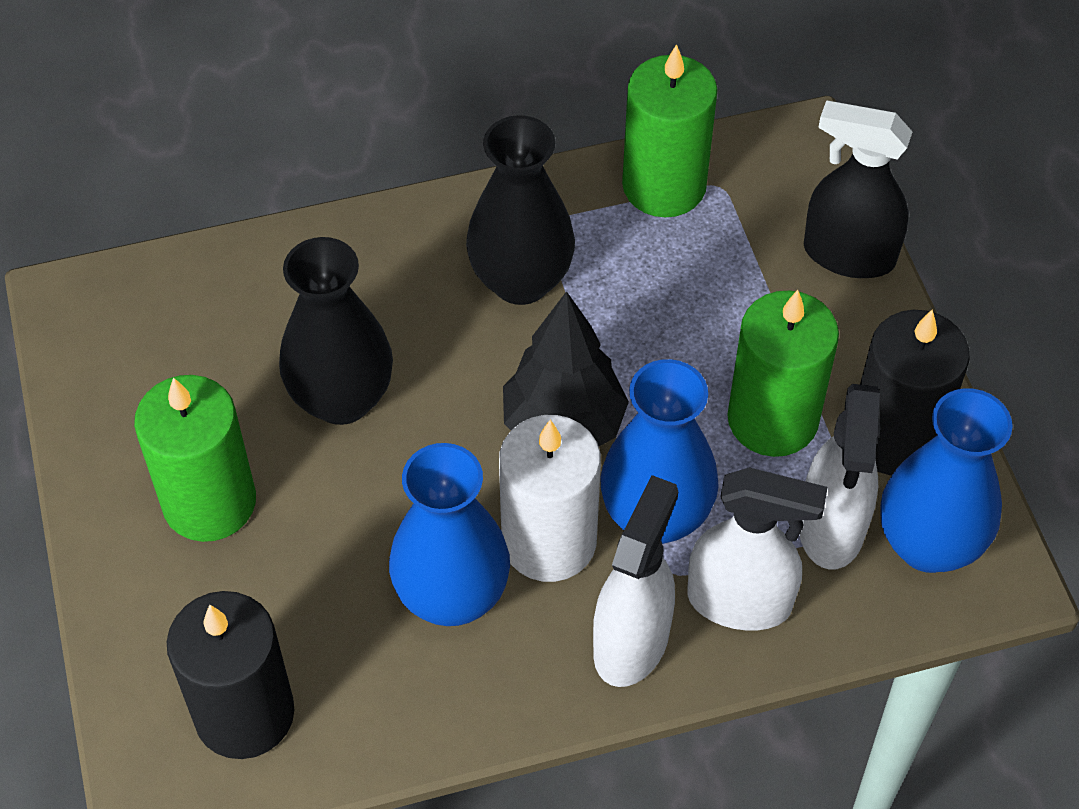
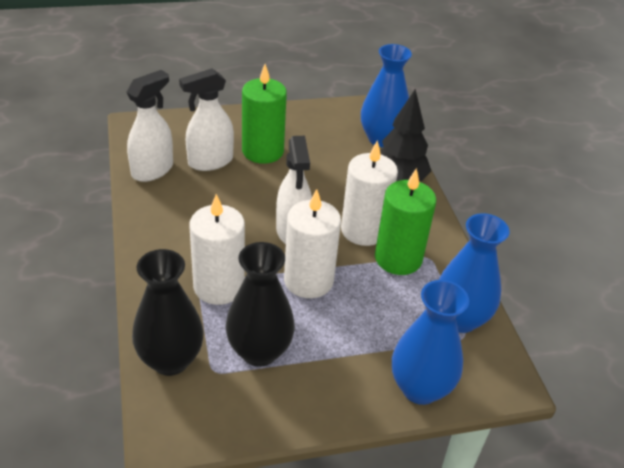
black candle: 2 -> 0
black spray bottle: 1 -> 0
green candle: 3 -> 2
white candle: 1 -> 3

